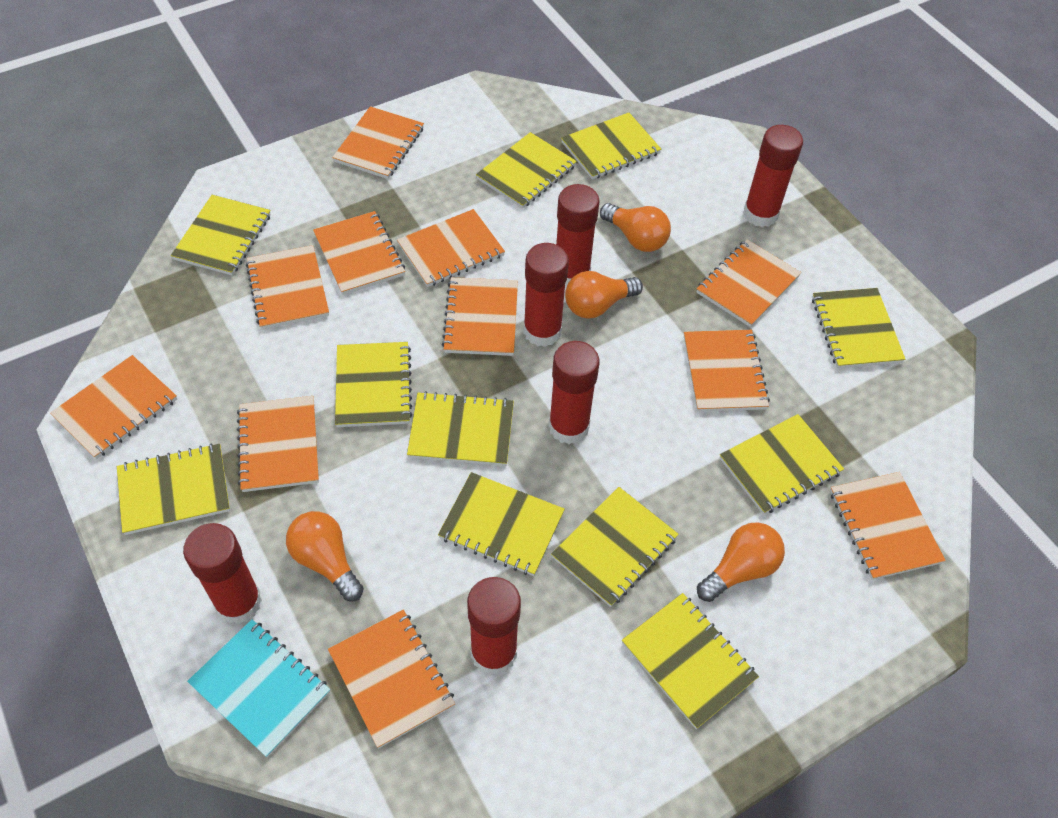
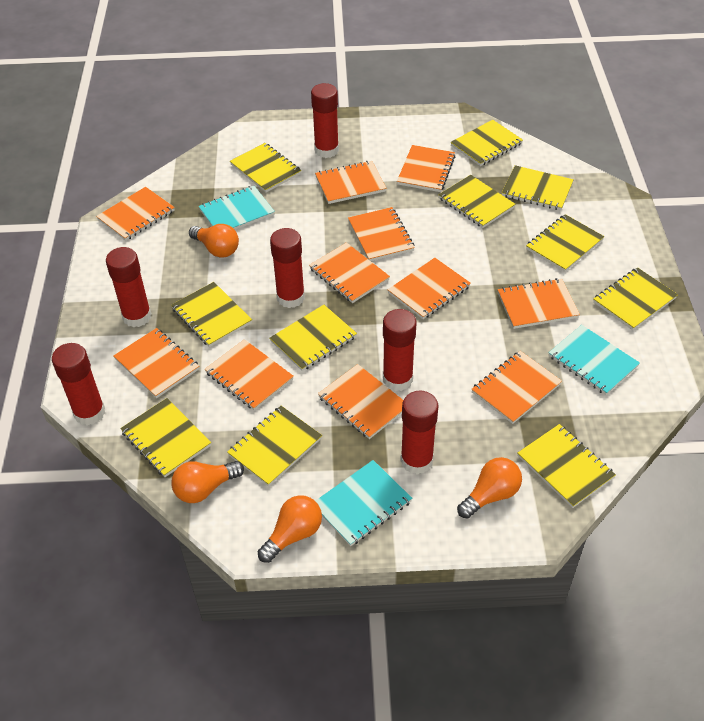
turquoise notebook: 1 -> 3

